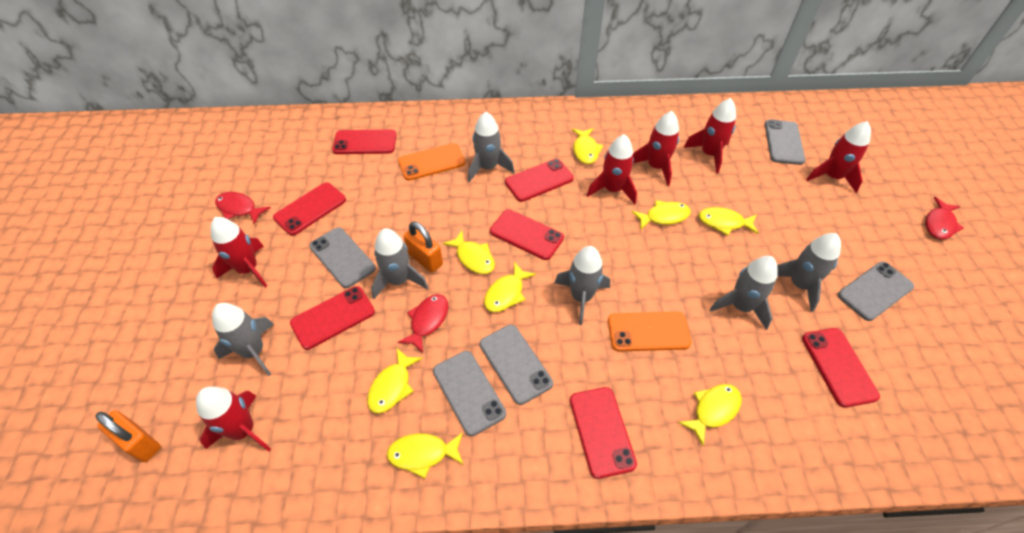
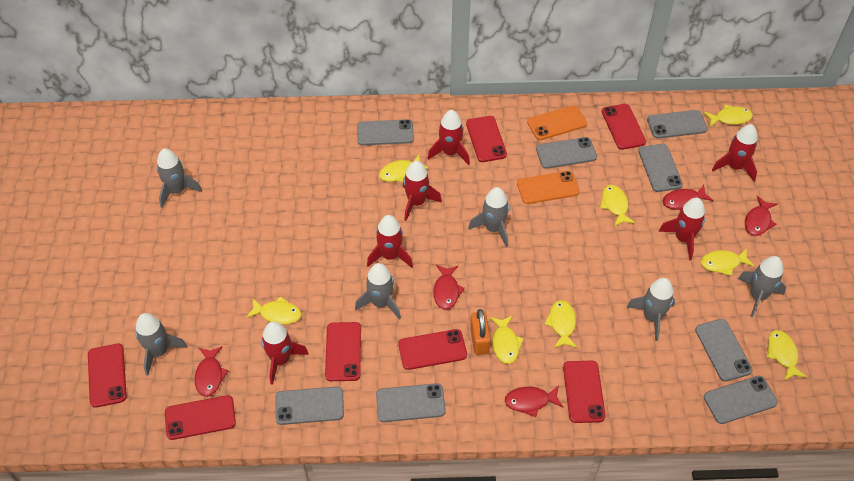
grey phone: 5 -> 8
orange padlock: 2 -> 1
red fish: 3 -> 5

